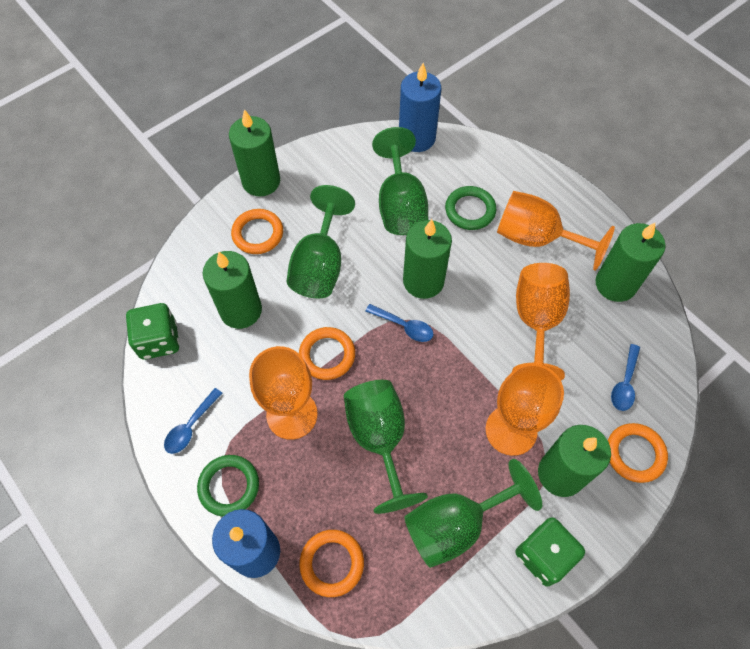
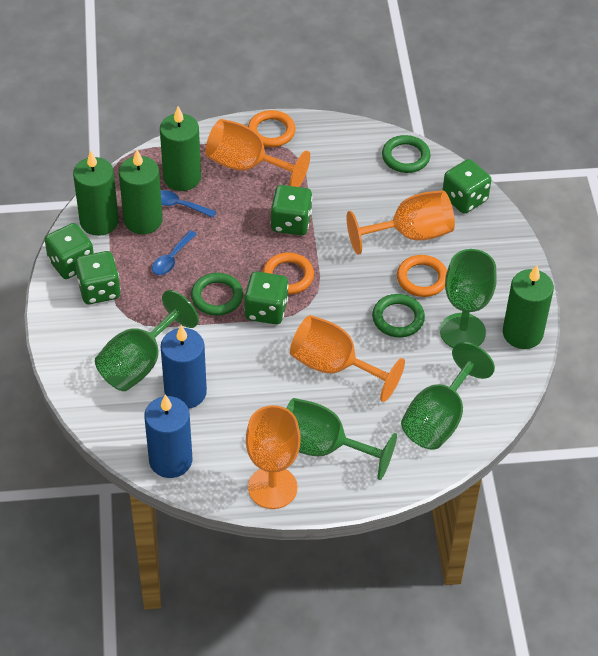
blue spoon: 3 -> 2
green candle: 5 -> 4
green dice: 2 -> 5
green ring: 2 -> 3
orange ring: 4 -> 3

